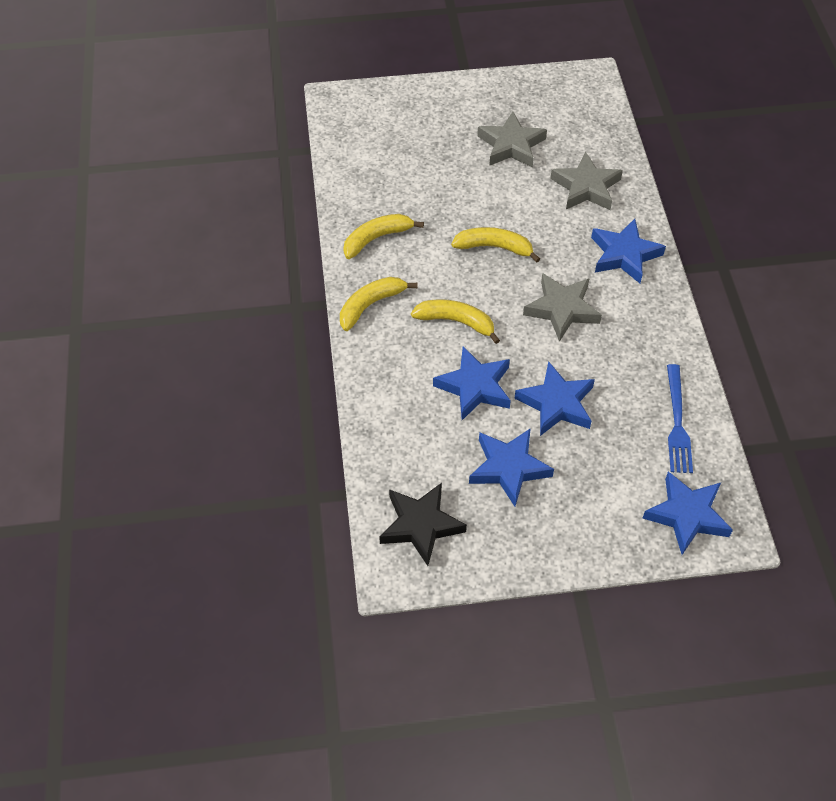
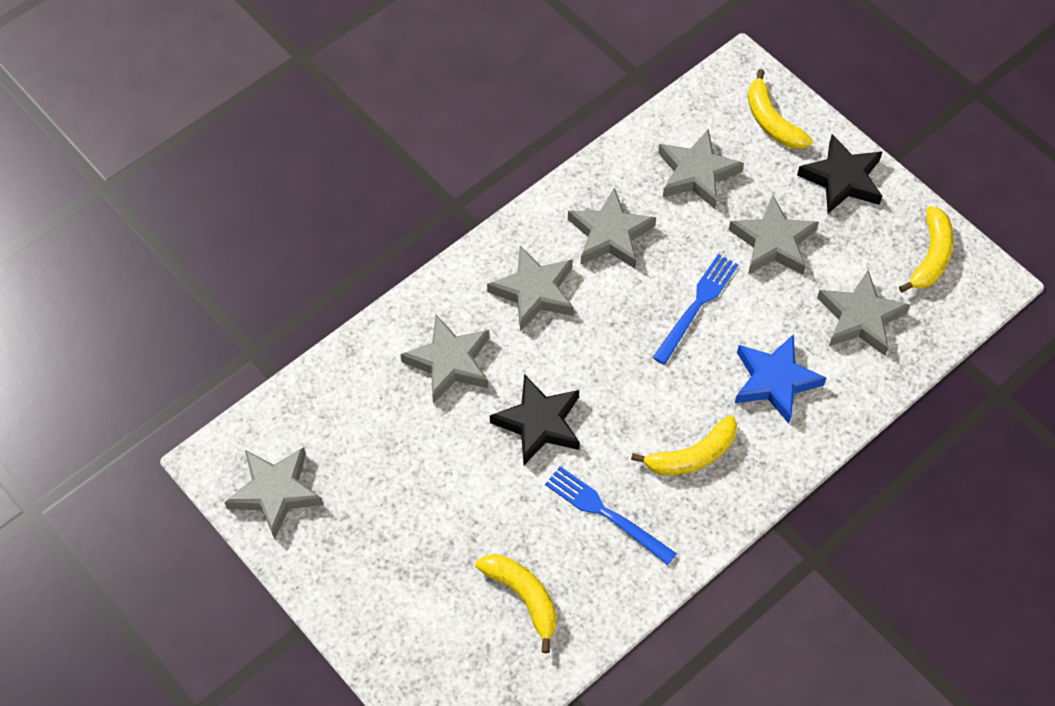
black star: 1 -> 2
blue fork: 1 -> 2
blue star: 5 -> 1
grey star: 3 -> 7

